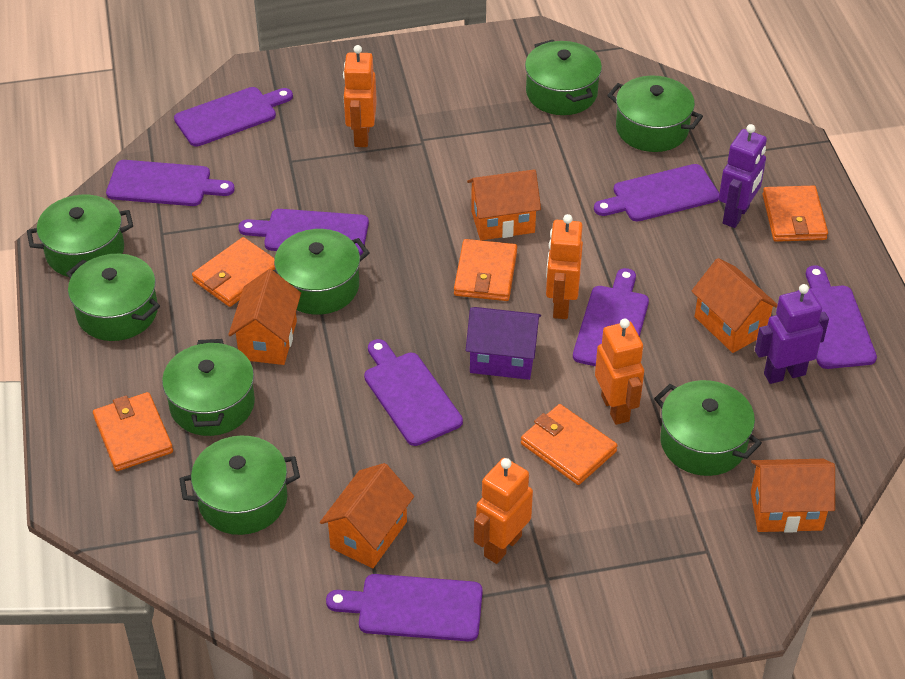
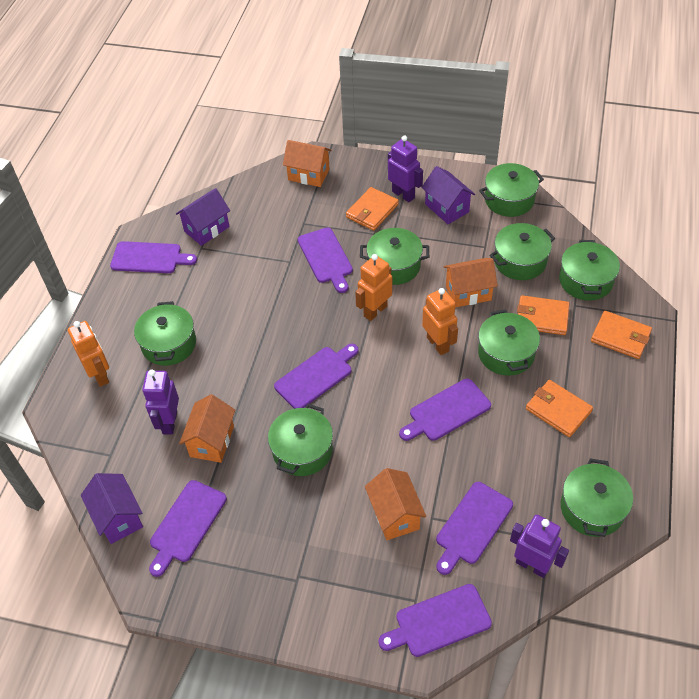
orange house: 5 -> 4
orange robot: 4 -> 3
orange wallet: 5 -> 4
purple cutting board: 8 -> 7
purple house: 1 -> 3
purple robot: 2 -> 3

